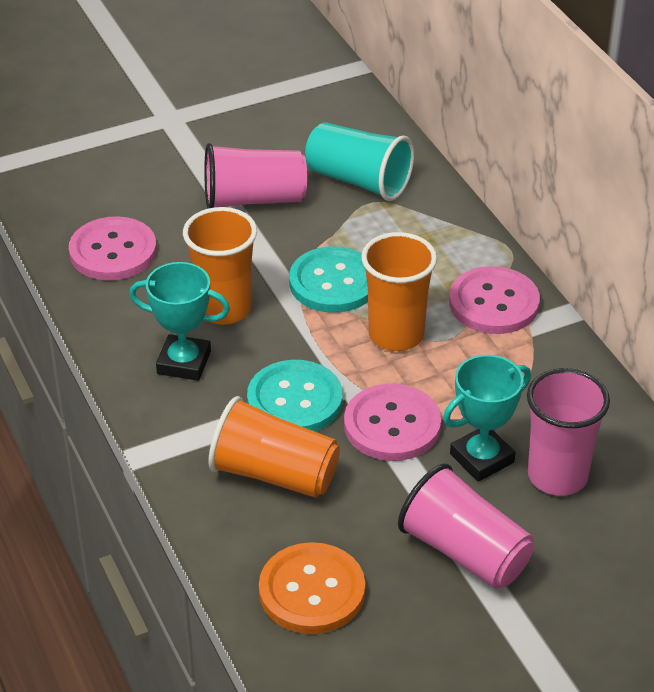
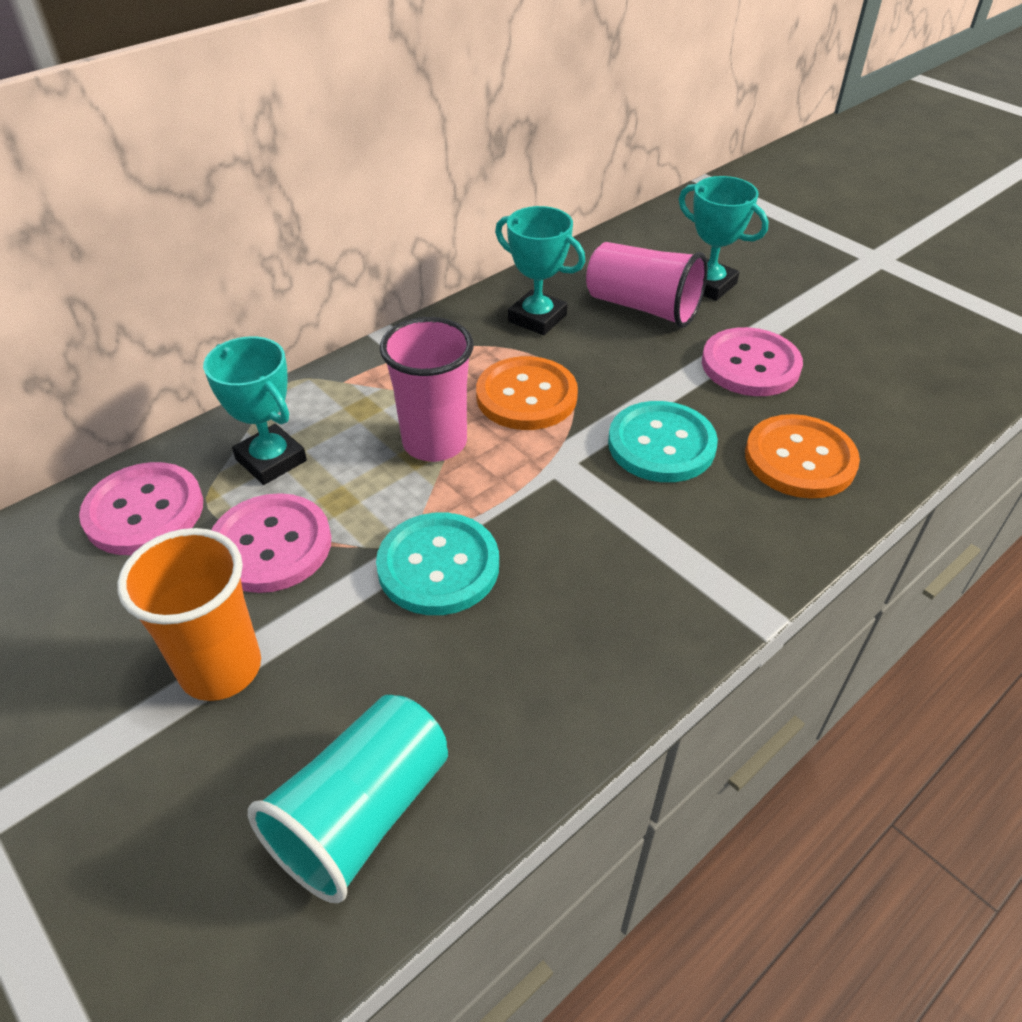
orange button: 1 -> 2
orange cup: 3 -> 1
pink cup: 3 -> 2
turquoise trophy: 2 -> 3

